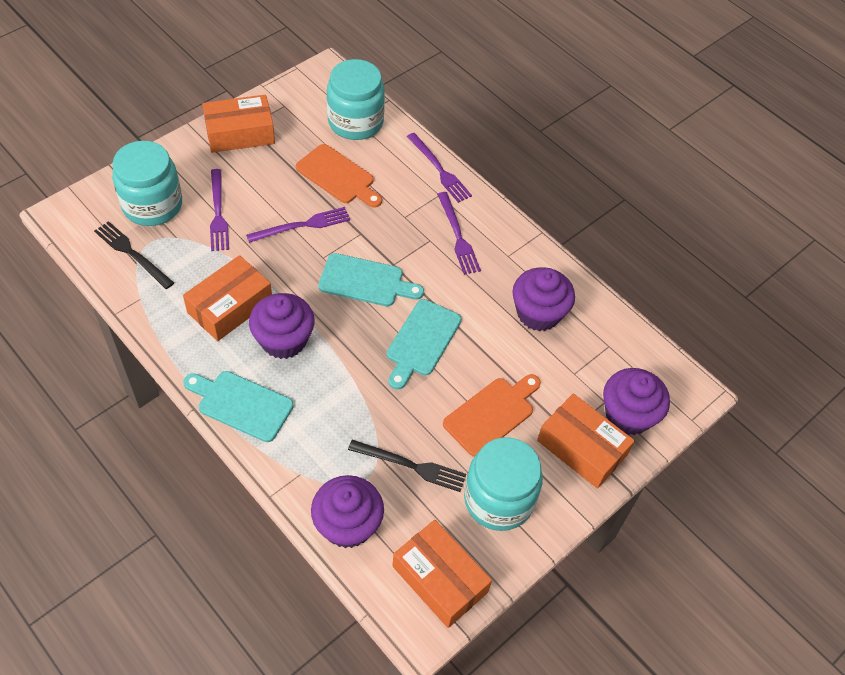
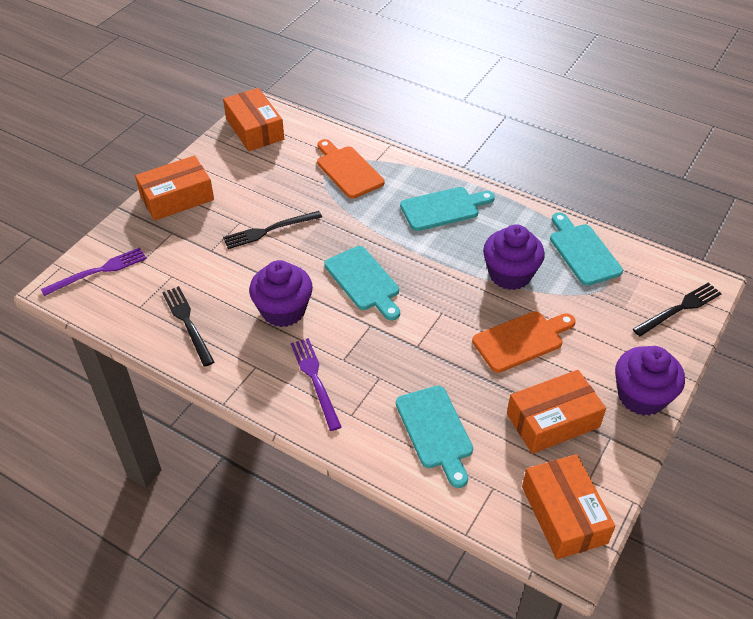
black fork: 2 -> 3
purple cupcake: 4 -> 3
purple fork: 4 -> 2
turquoise cutting board: 3 -> 4
turquoise jar: 3 -> 0

